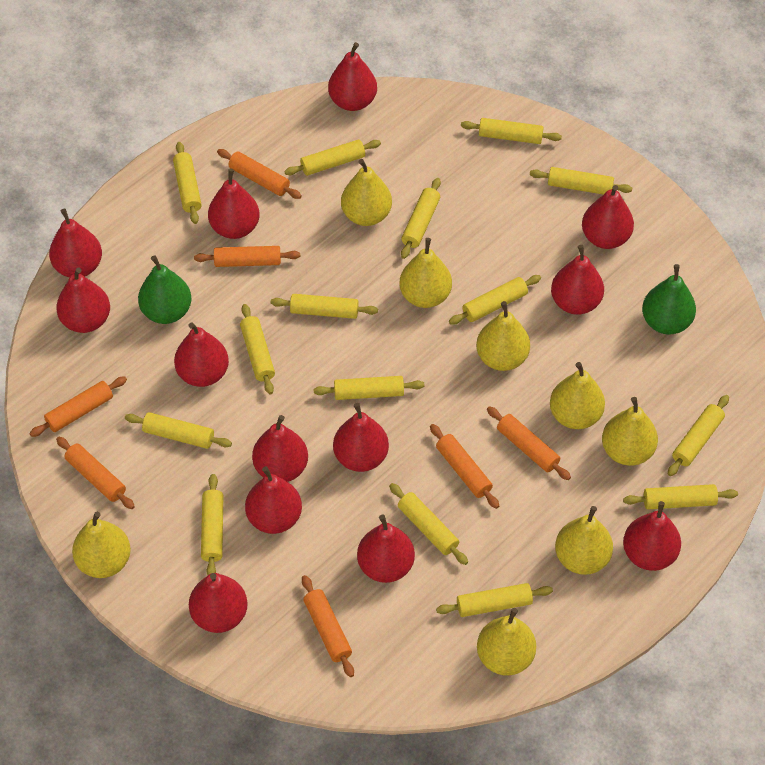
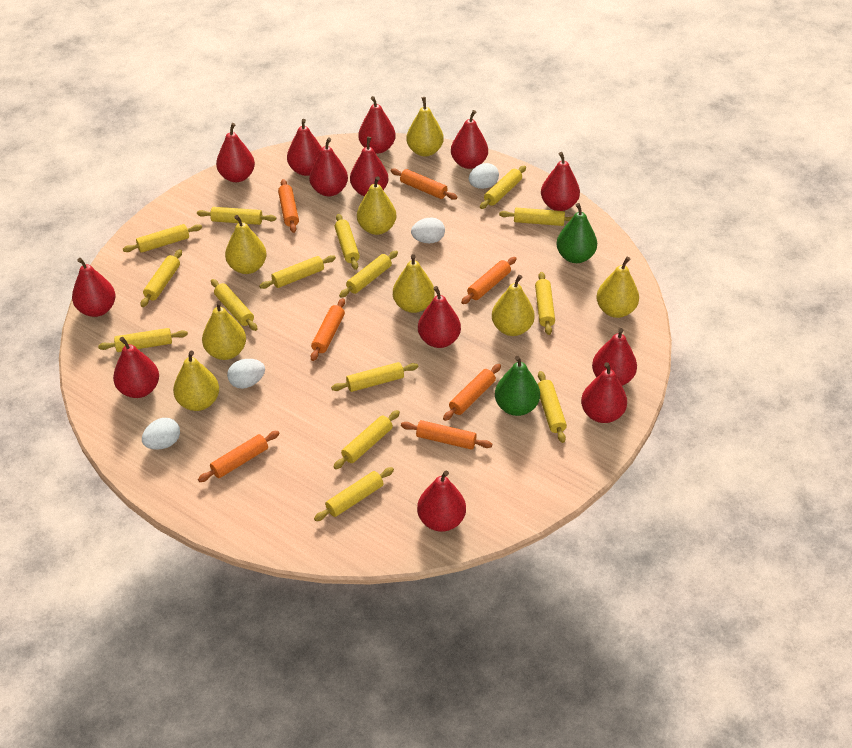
white egg: 0 -> 4

